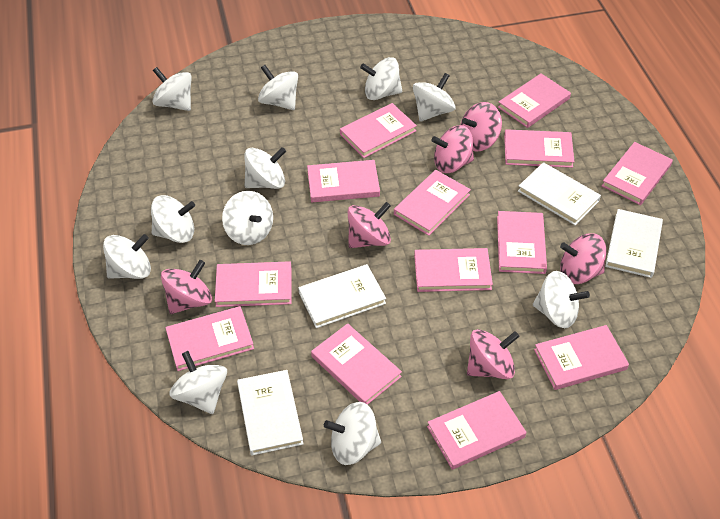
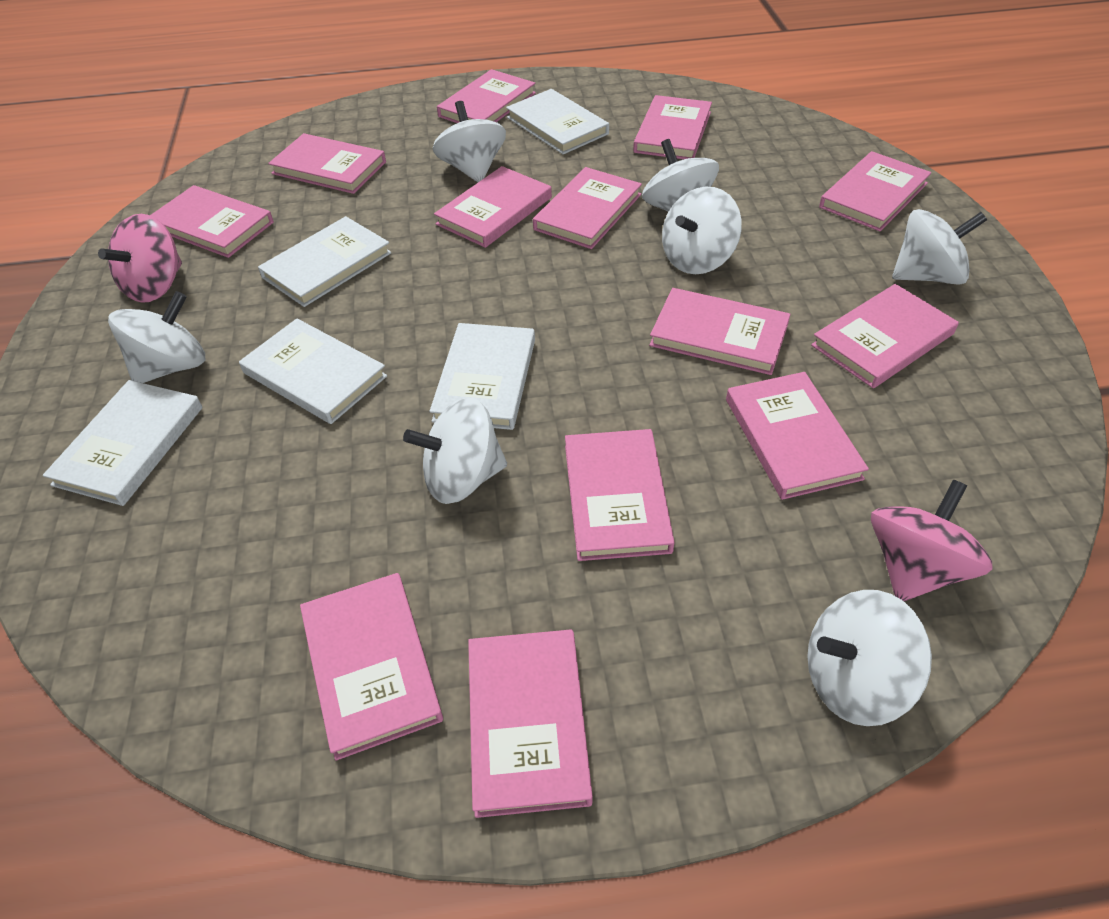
pink spinning top: 6 -> 2
white book: 4 -> 5
white spinning top: 11 -> 7

